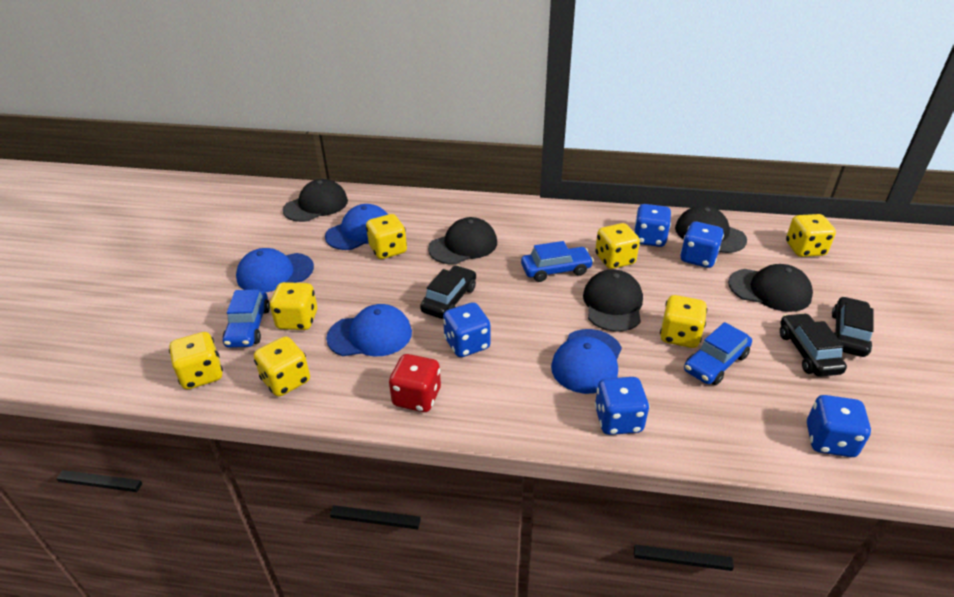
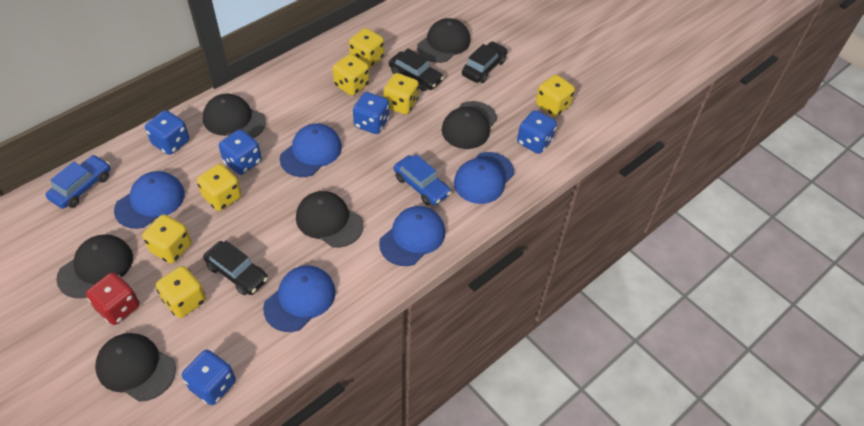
black cap: 5 -> 6
blue cap: 4 -> 5
blue car: 3 -> 2

